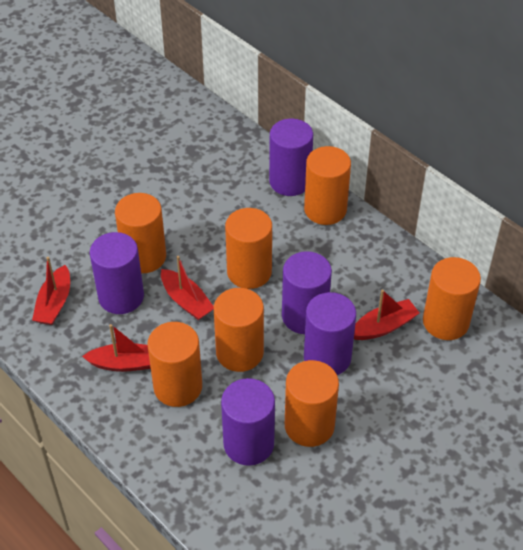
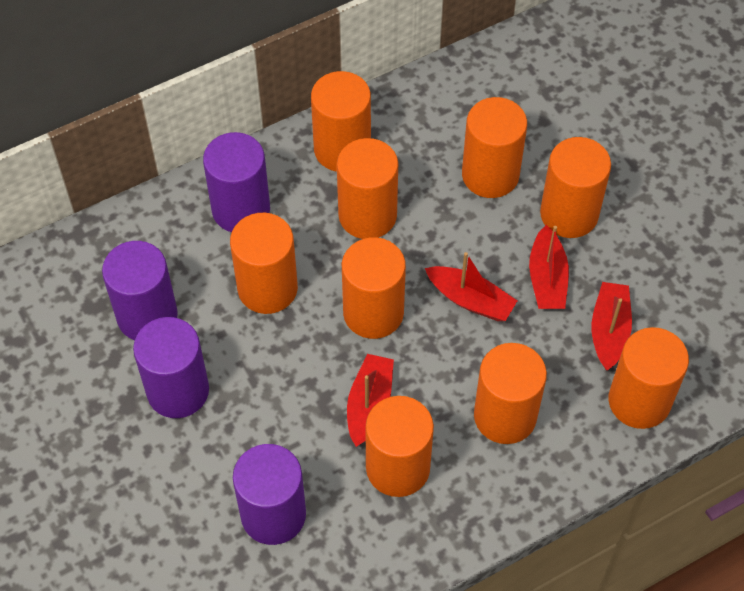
orange cylinder: 7 -> 9
purple cylinder: 5 -> 4

